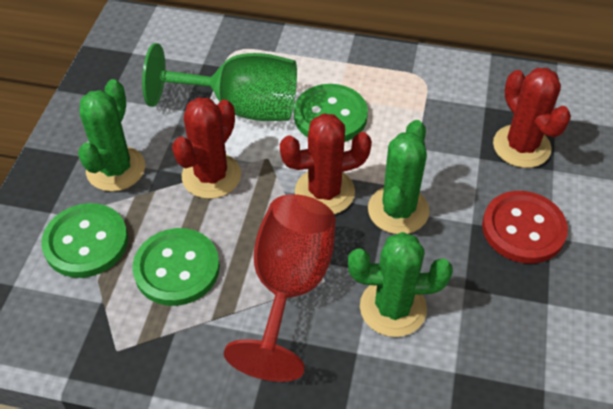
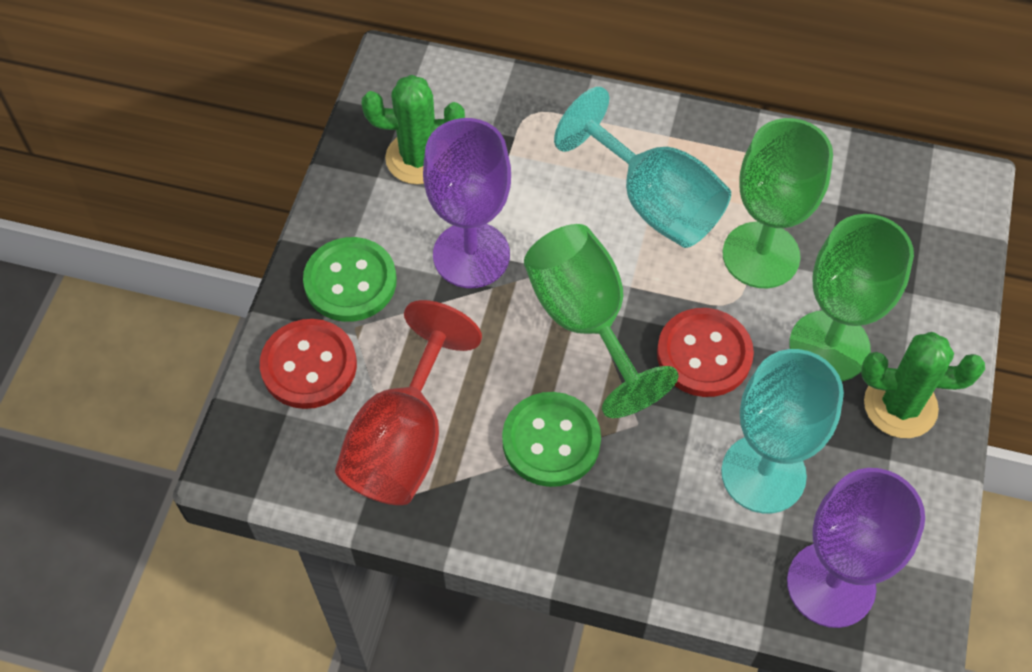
green button: 3 -> 2
green cactus: 3 -> 2
green goblet: 1 -> 3
purple goblet: 0 -> 2
red button: 1 -> 2
red cactus: 3 -> 0
turquoise goblet: 0 -> 2

